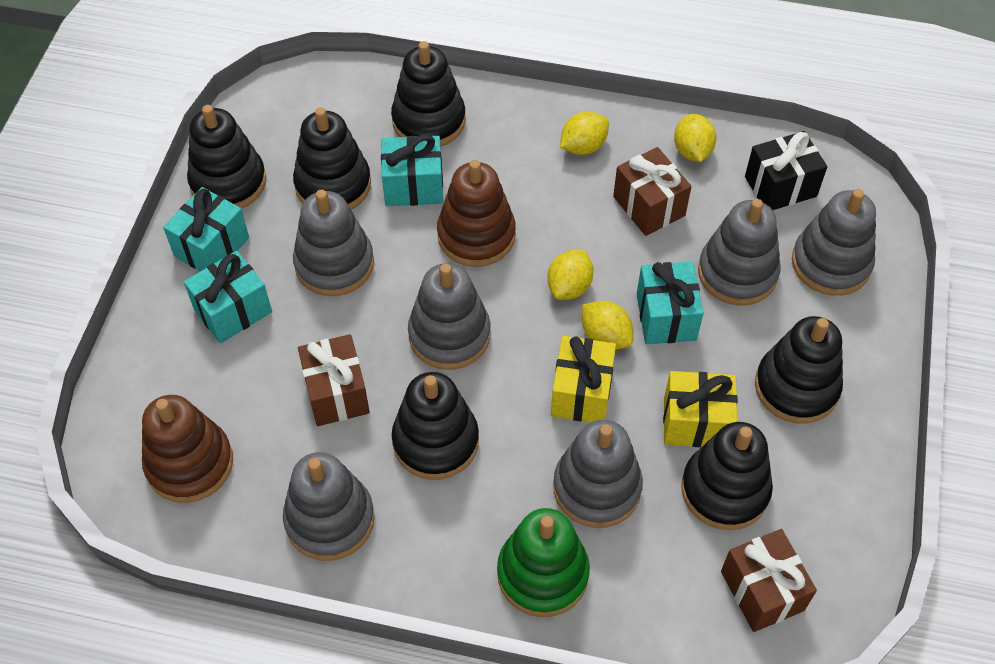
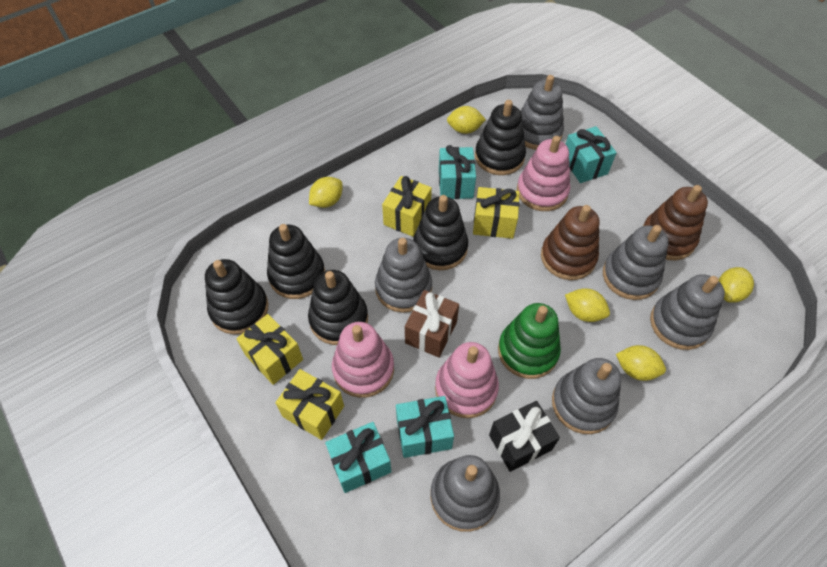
black stacking toy: 6 -> 5
brown gift: 3 -> 1
pink stacking toy: 0 -> 3
yellow gift: 2 -> 4
yellow lemon: 4 -> 5

